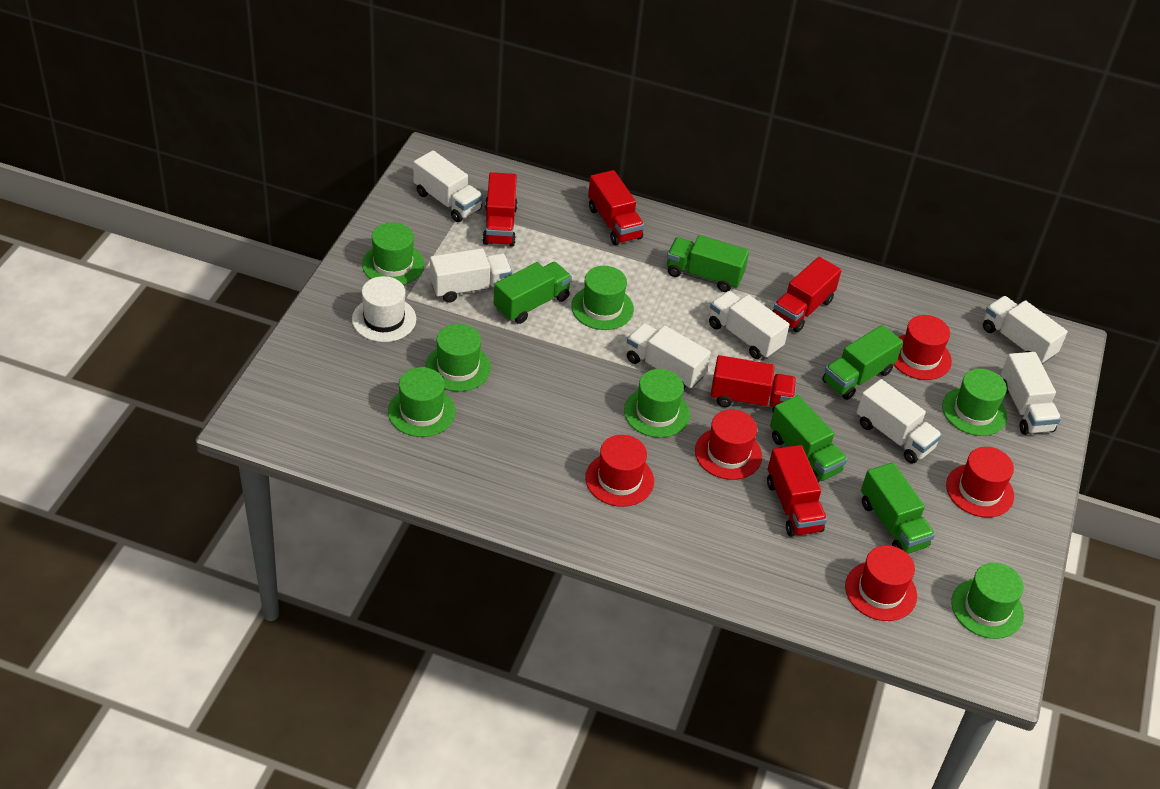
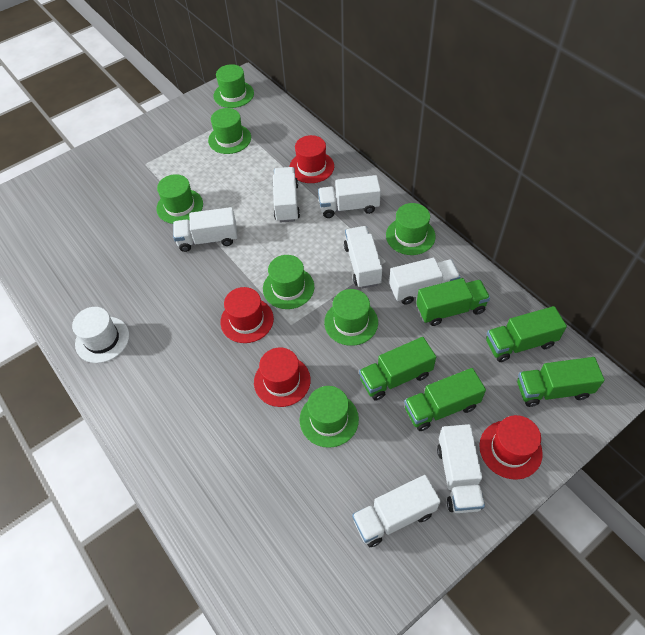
red hat: 5 -> 4
red truck: 5 -> 0

